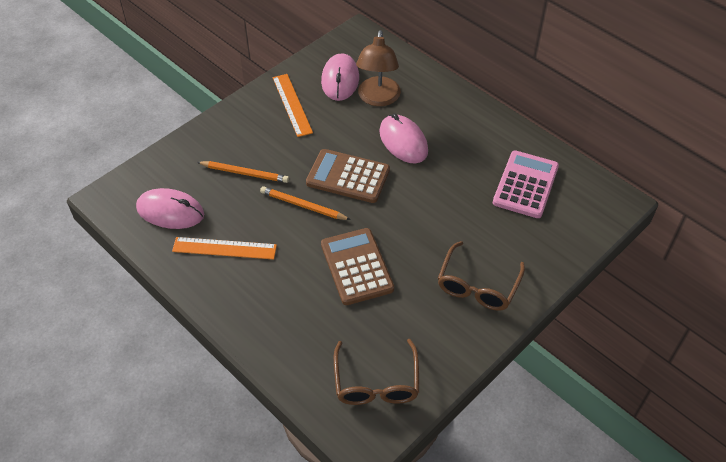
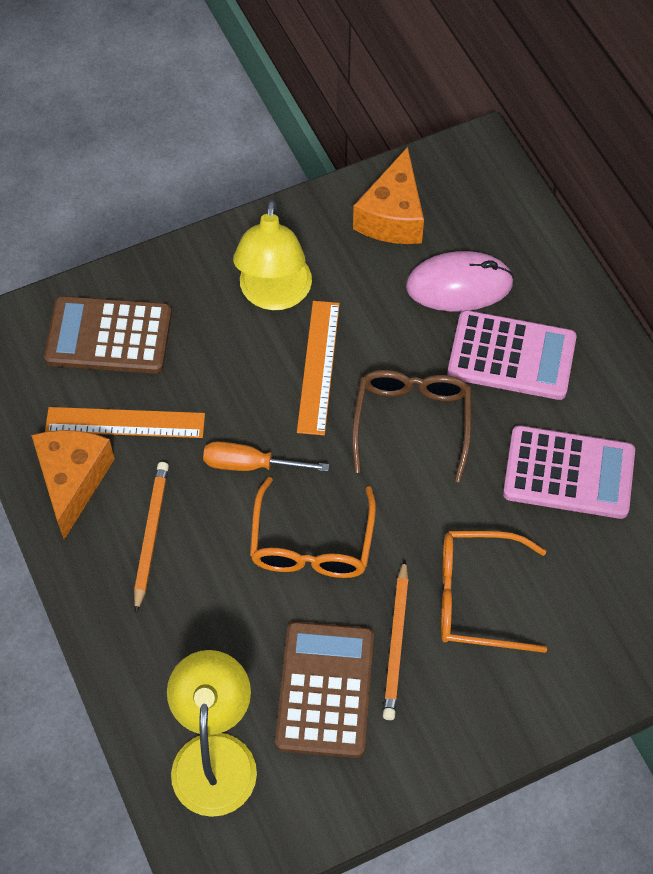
brown glasses: 2 -> 1
brown lamp: 1 -> 0
orange cheese: 0 -> 2
orange glasses: 0 -> 2
orange screwdriver: 0 -> 1
pink calculator: 1 -> 2
pink mouse: 3 -> 1
yellow lamp: 0 -> 2

